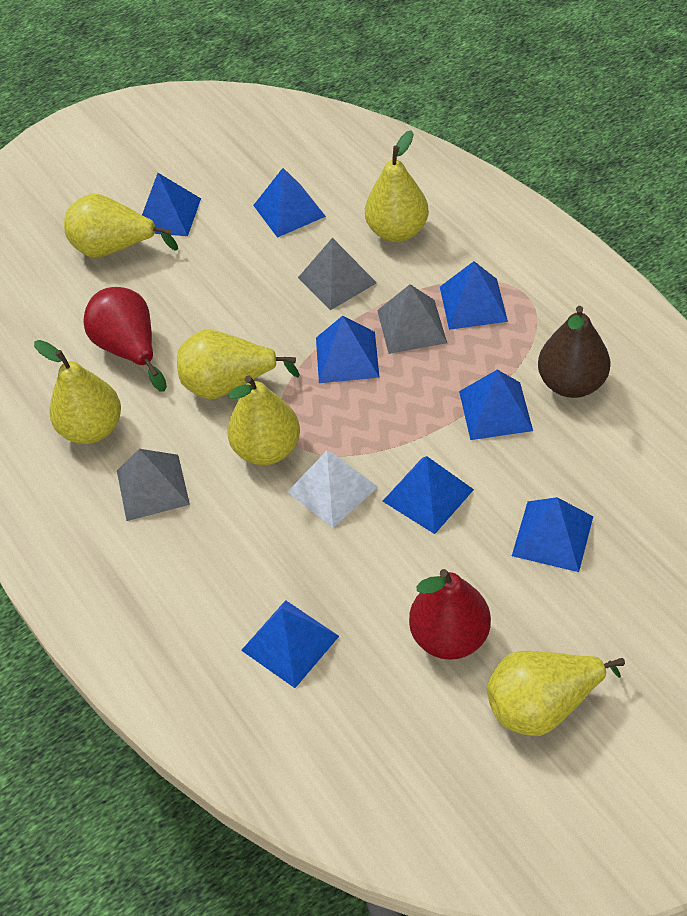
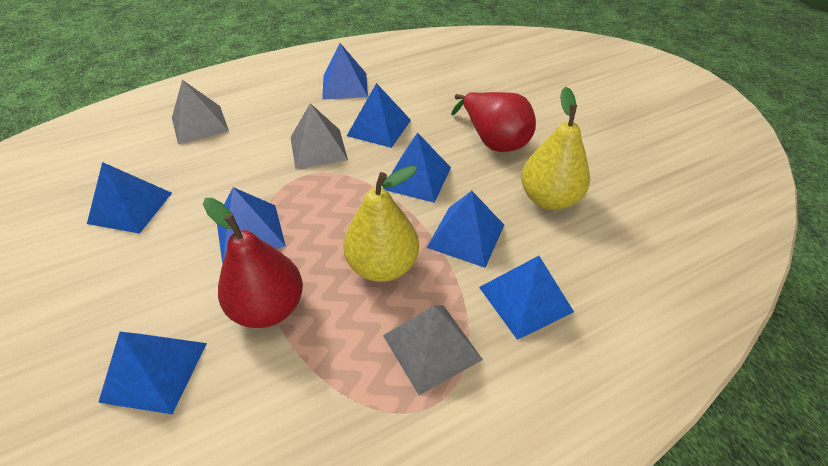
brown pear: 1 -> 0
white pyramid: 1 -> 0
yellow pear: 6 -> 2

